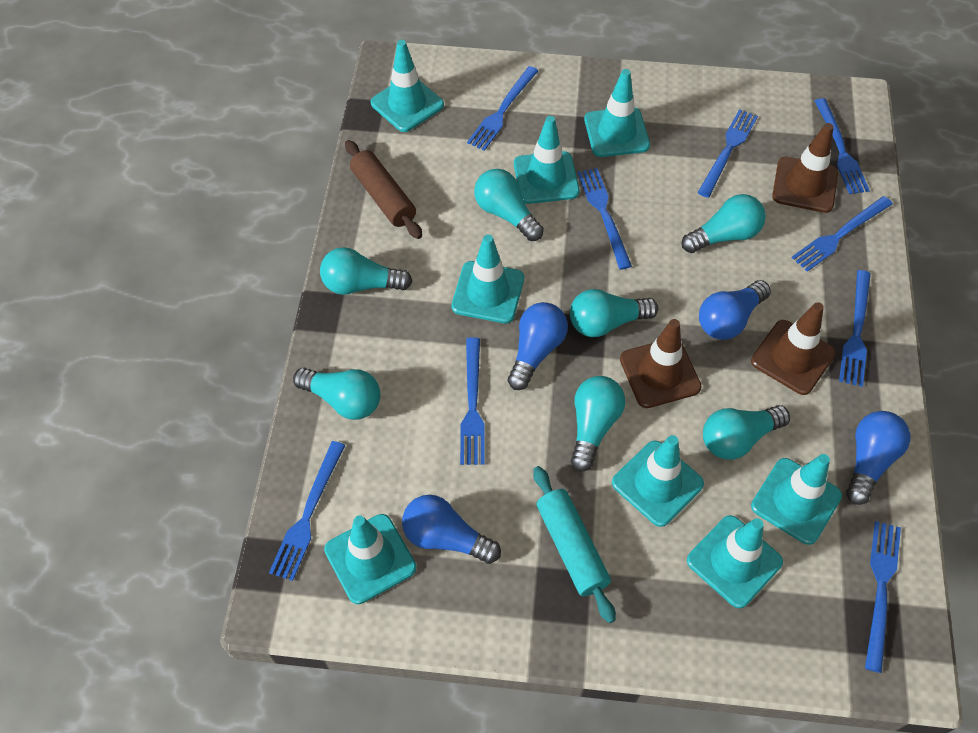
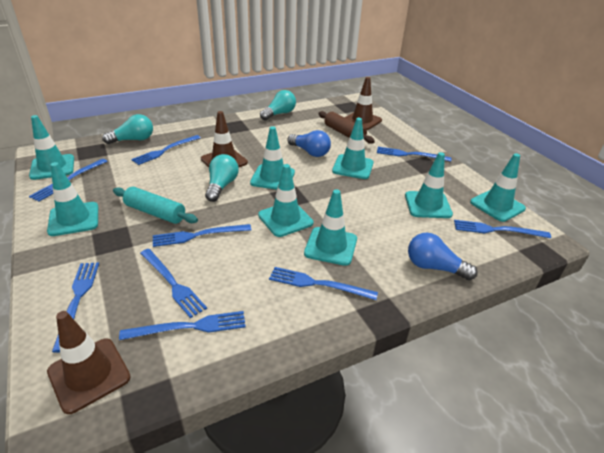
blue light bulb: 4 -> 2
turquoise light bulb: 7 -> 3

